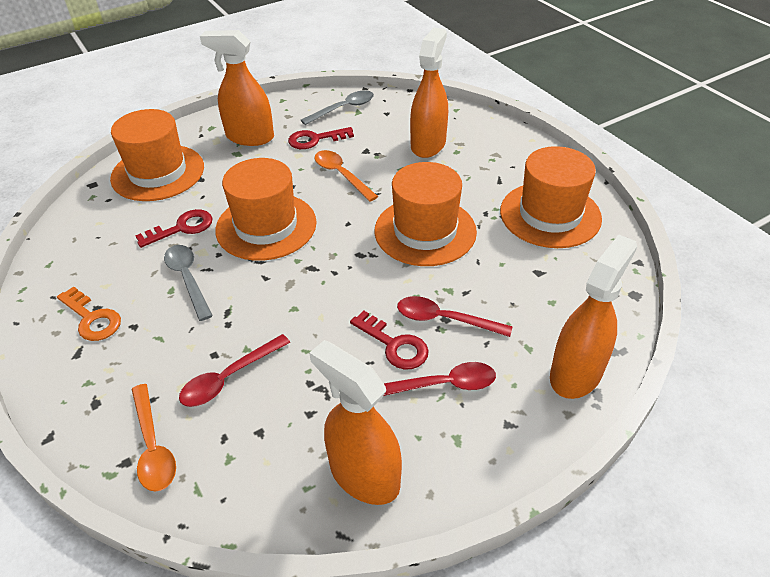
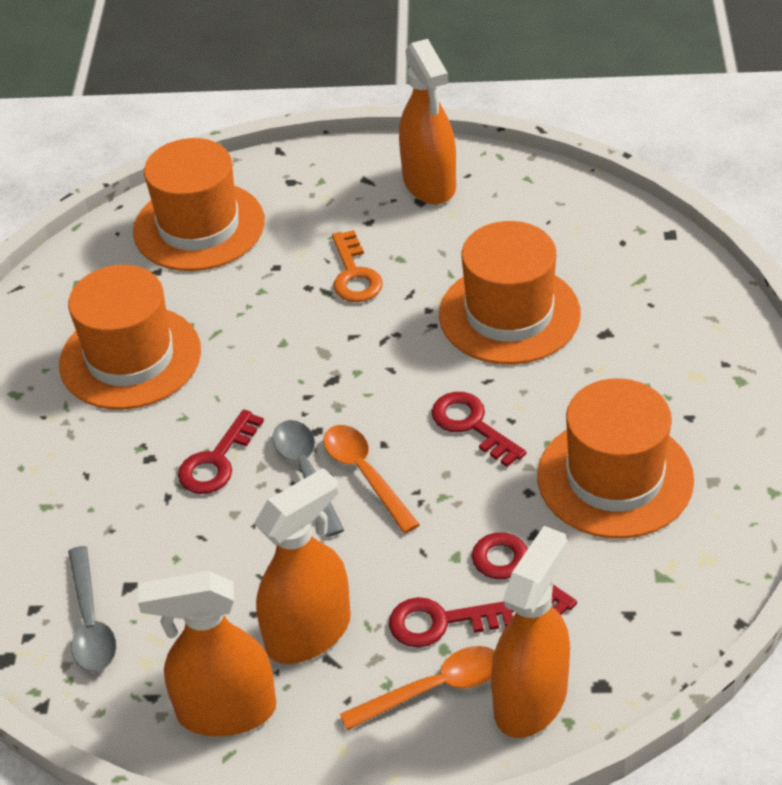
red key: 3 -> 4
red spoon: 3 -> 0

